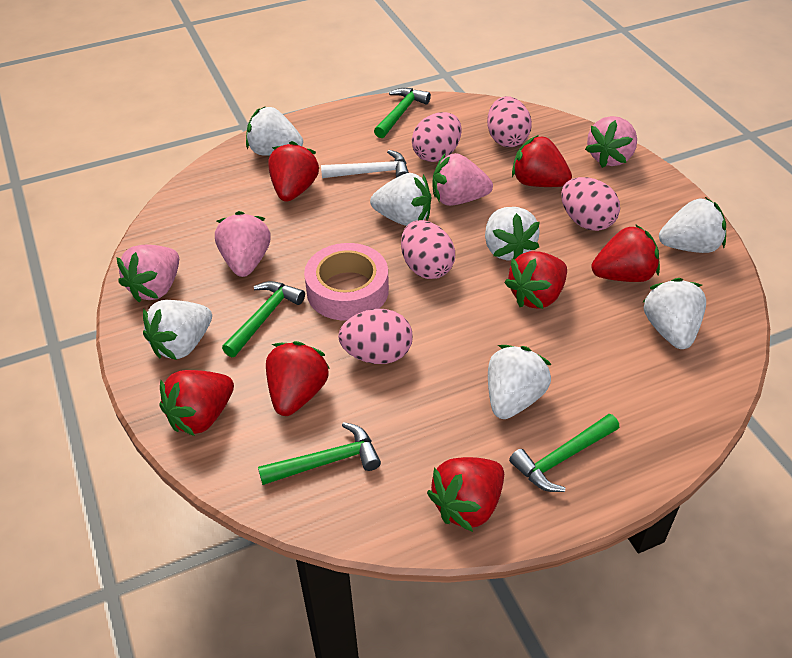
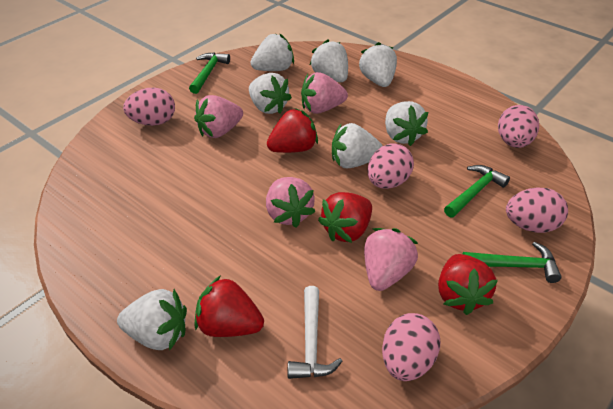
green hammer: 4 -> 3
pink tape: 1 -> 0
red strawberry: 7 -> 4

